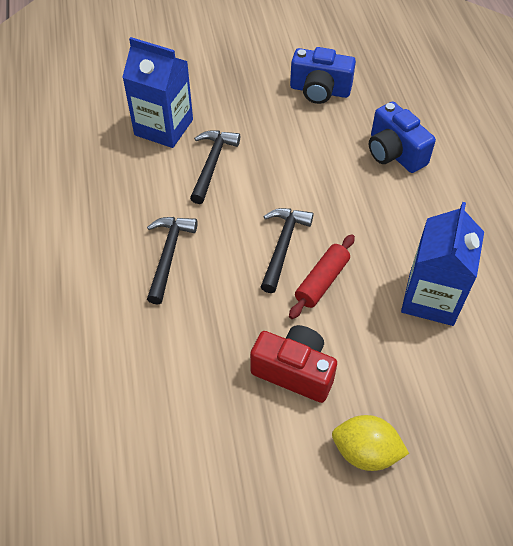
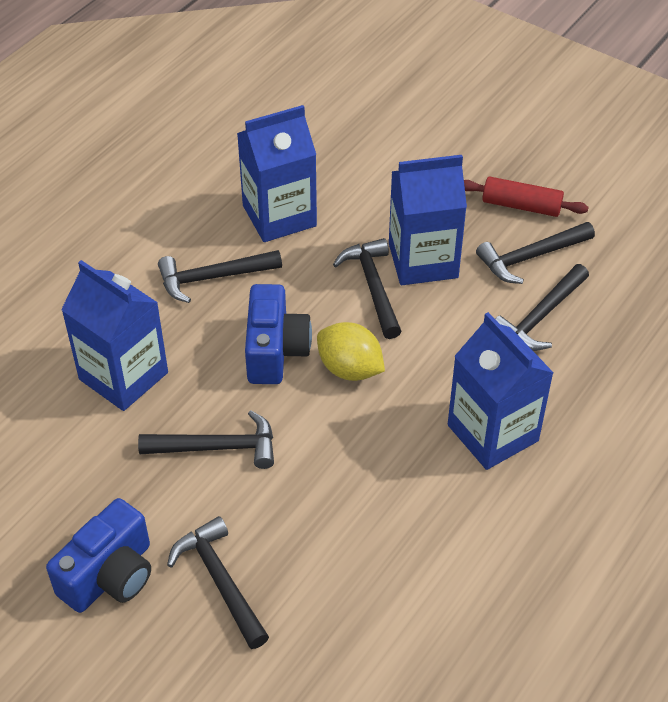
black hammer: 3 -> 6
blue carton: 2 -> 4
red camera: 1 -> 0

